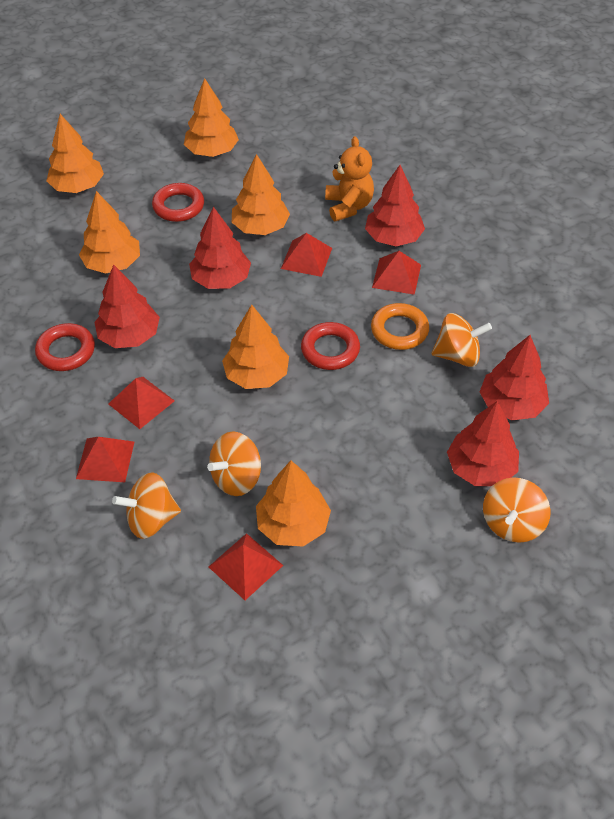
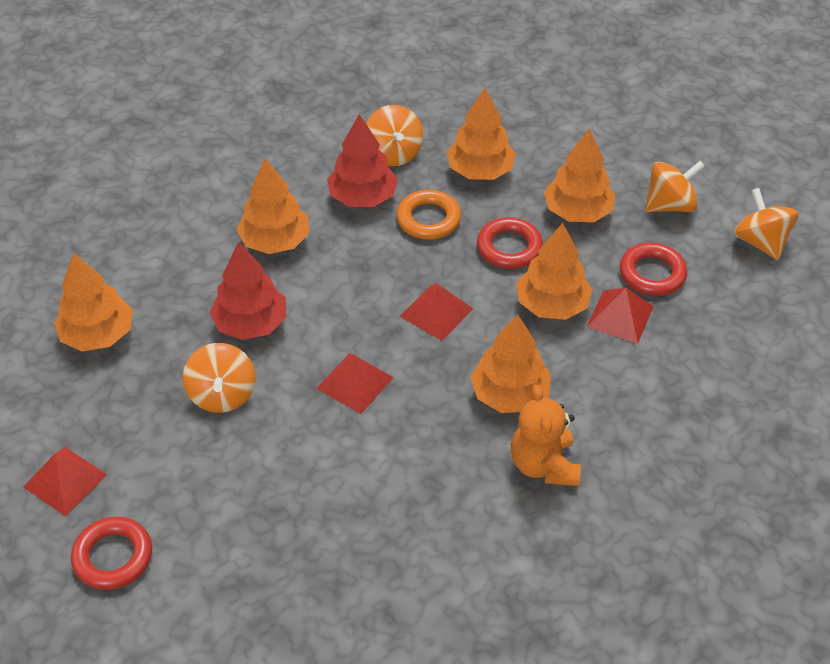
red pyramid: 5 -> 4
red tree: 5 -> 2

